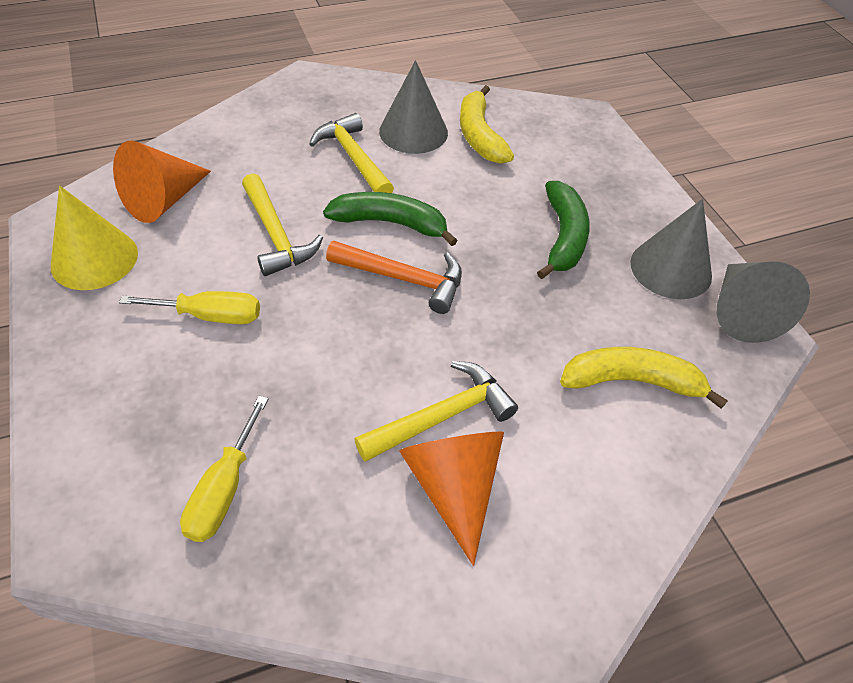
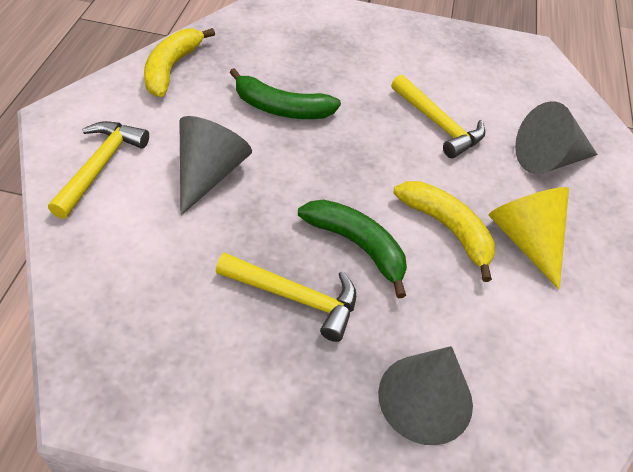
orange cone: 2 -> 0
orange hammer: 1 -> 0
yellow screwdriver: 2 -> 0

